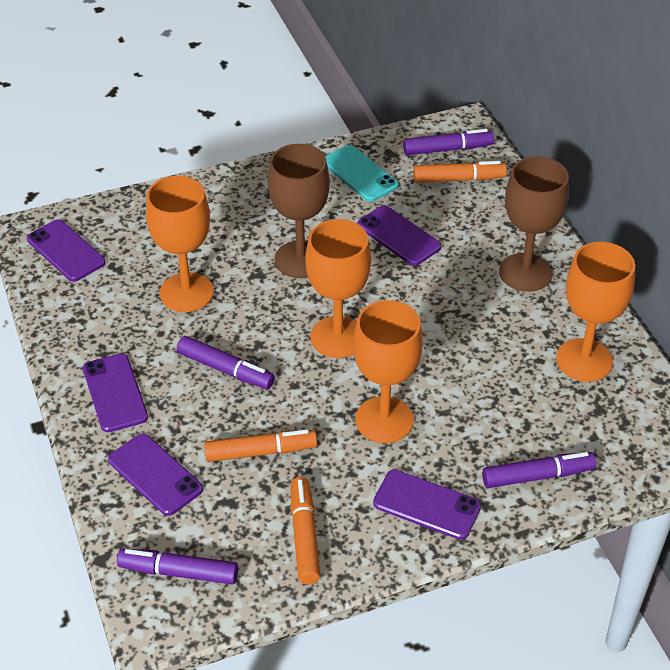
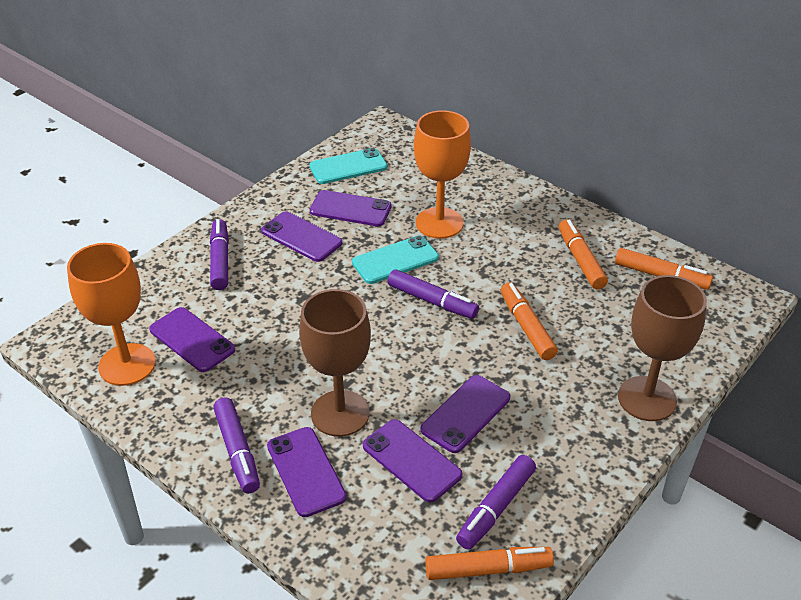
orange goblet: 4 -> 2
orange marker: 3 -> 4
purple phone: 5 -> 6
turquoise phone: 1 -> 2

